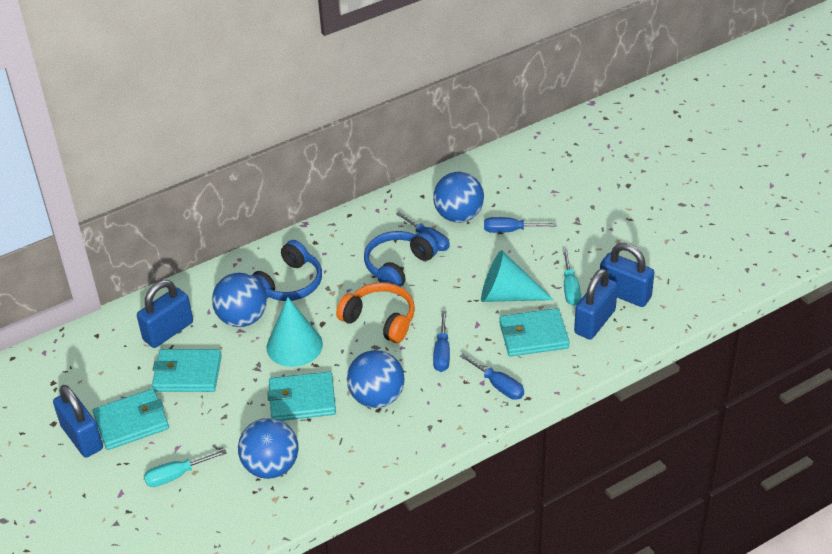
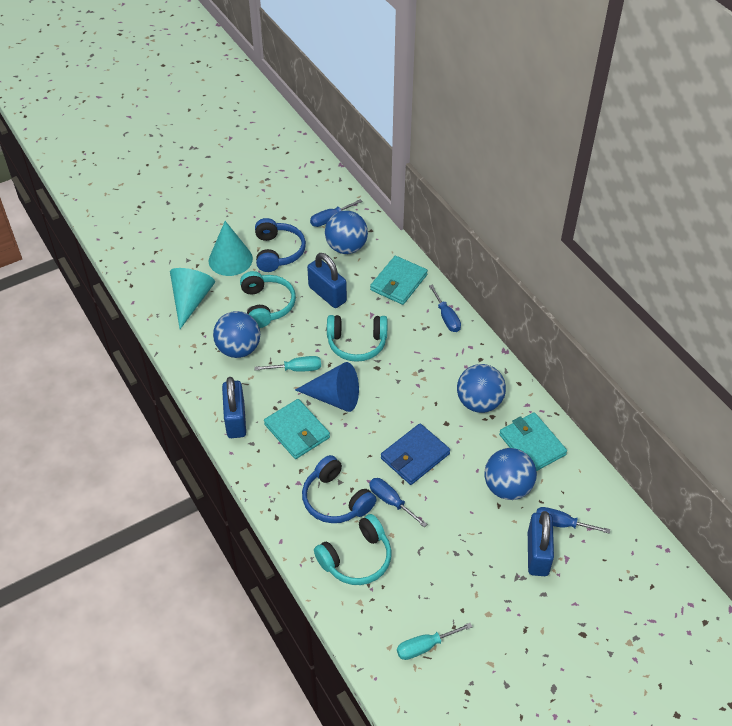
blue cone: 0 -> 1
blue padlock: 4 -> 3
blue wallet: 0 -> 1
orange headphones: 1 -> 0
turquoise headphones: 0 -> 3
turquoise wallet: 4 -> 3

